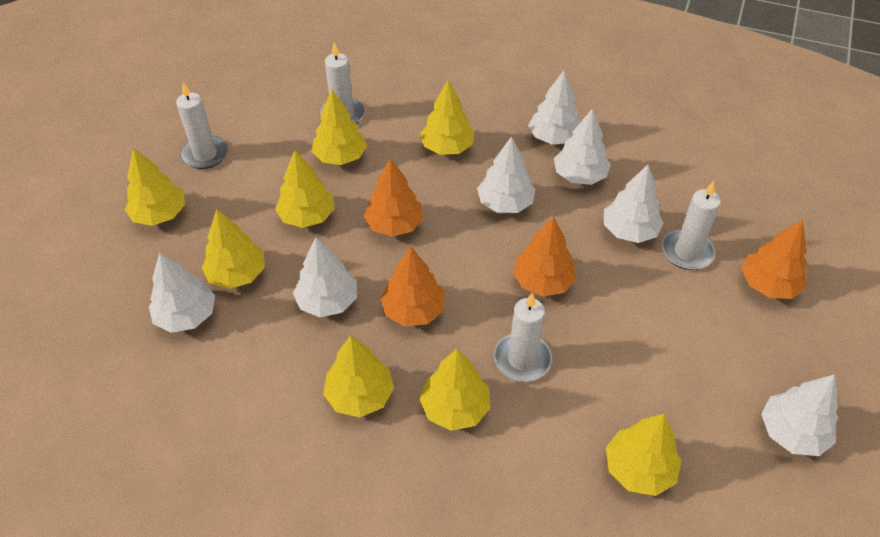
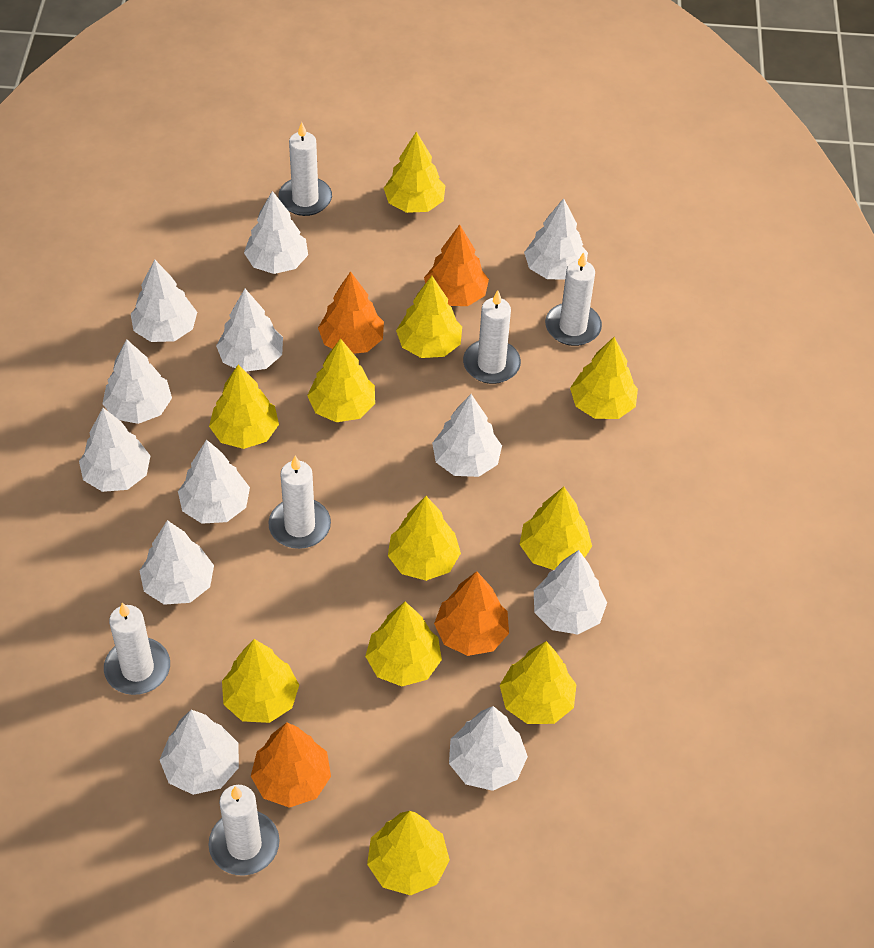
white candle: 4 -> 6
white tree: 7 -> 12
yellow tree: 8 -> 11

